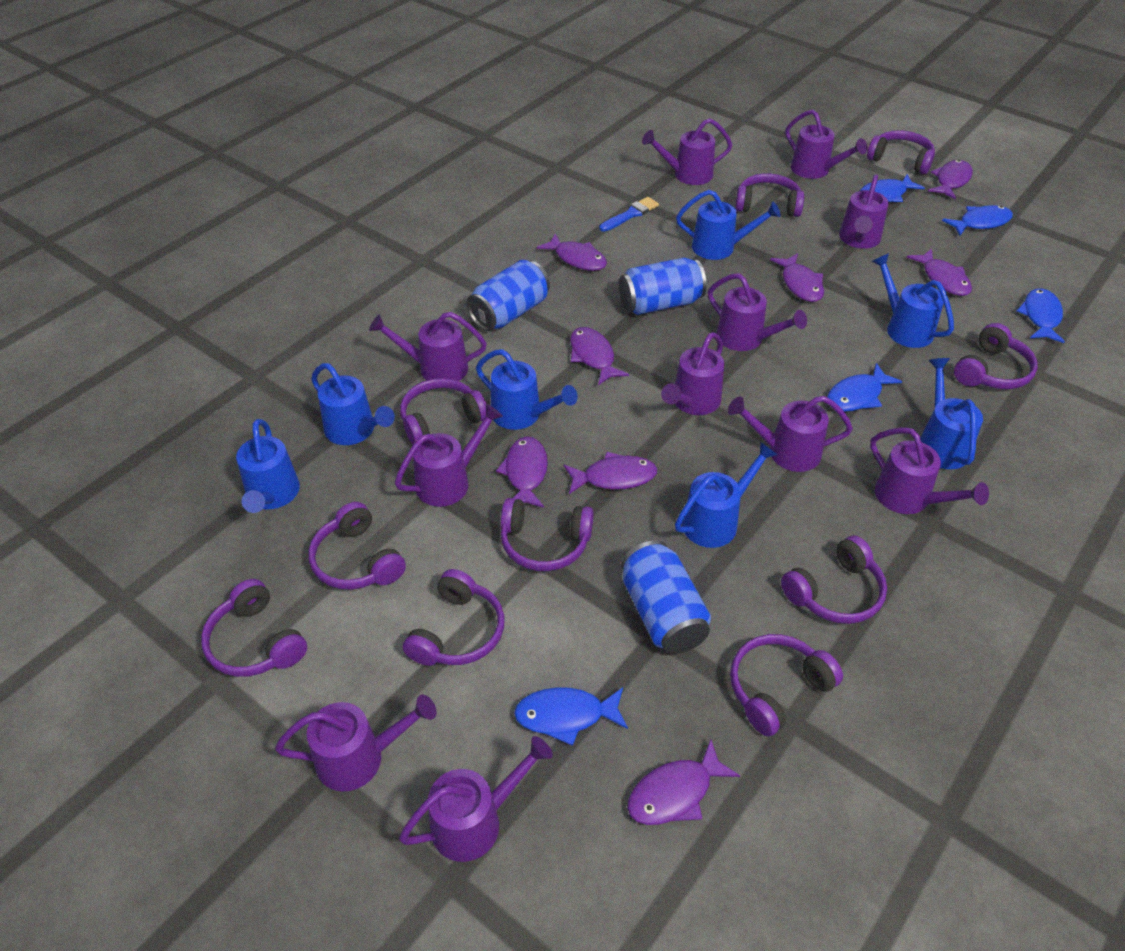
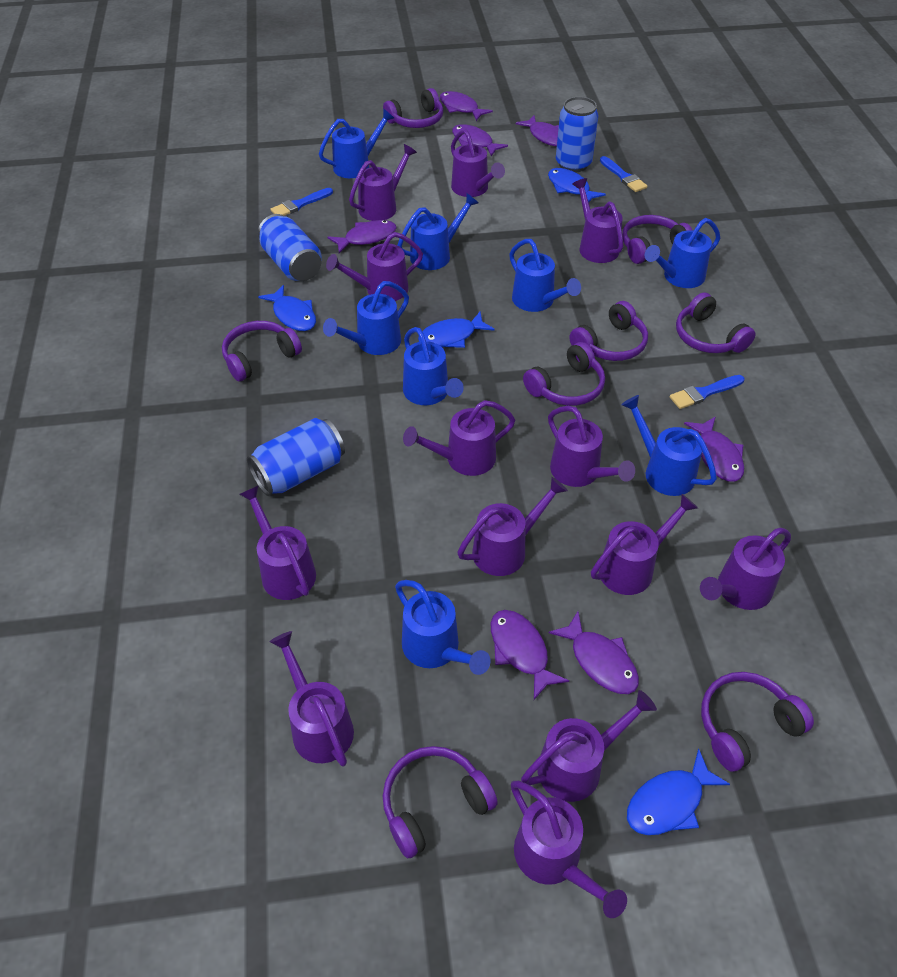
blue brush: 1 -> 3
blue fish: 5 -> 4
blue watering can: 7 -> 8
purple fish: 8 -> 7
purple headphones: 10 -> 8
purple watering can: 11 -> 13

